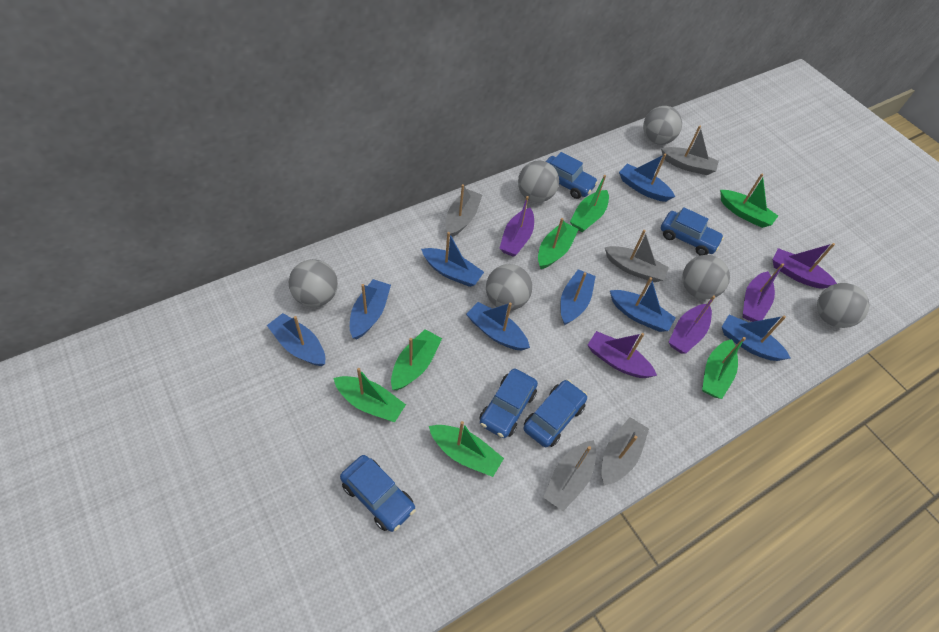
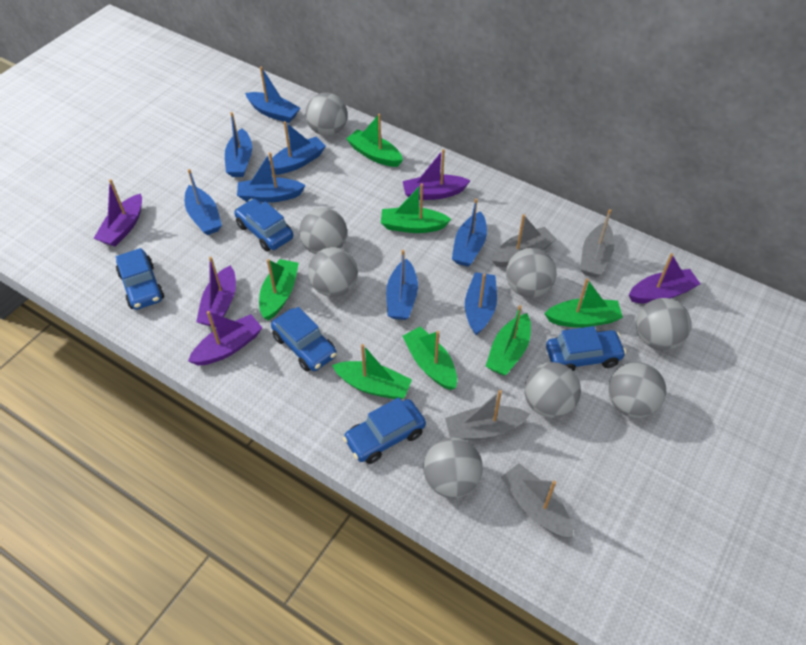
grey ball: 6 -> 8
grey boat: 5 -> 4

